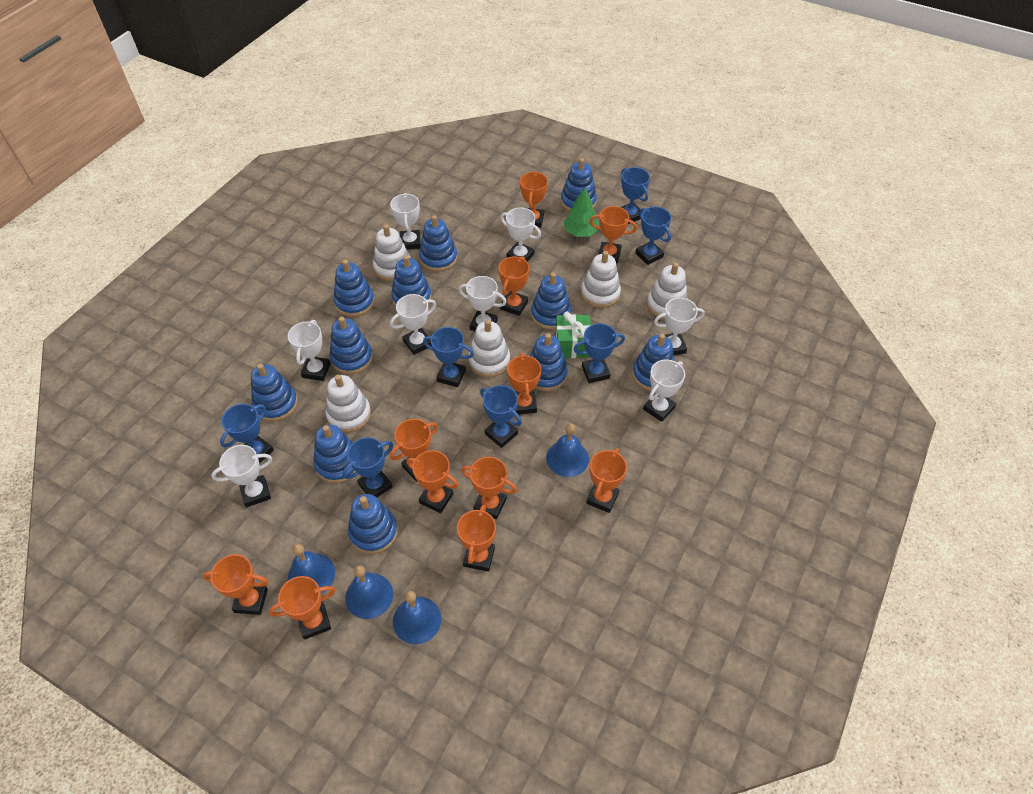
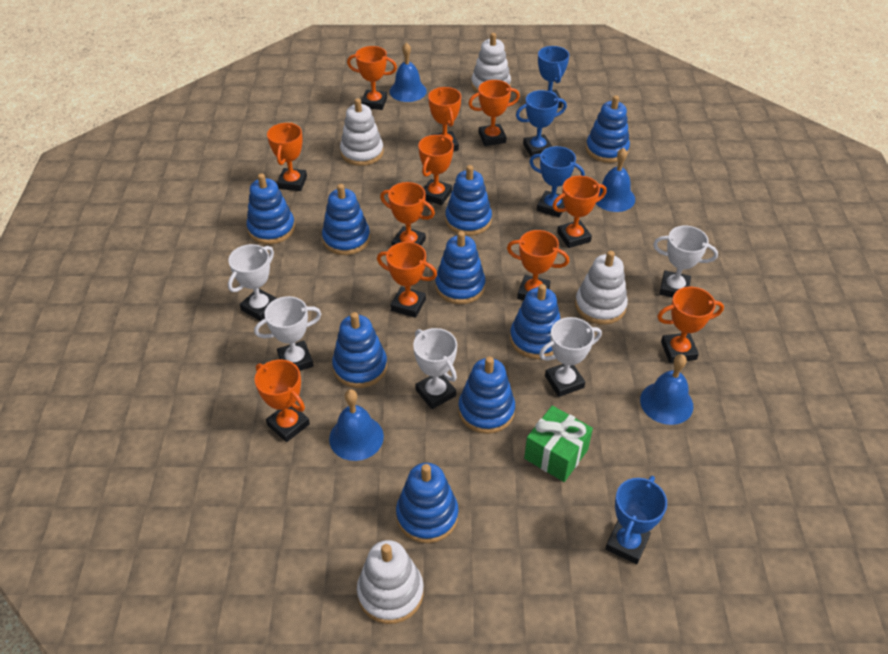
blue stacking toy: 11 -> 9
blue trophy: 7 -> 4
green tree: 1 -> 0
white stacking toy: 5 -> 4
white trophy: 8 -> 5

